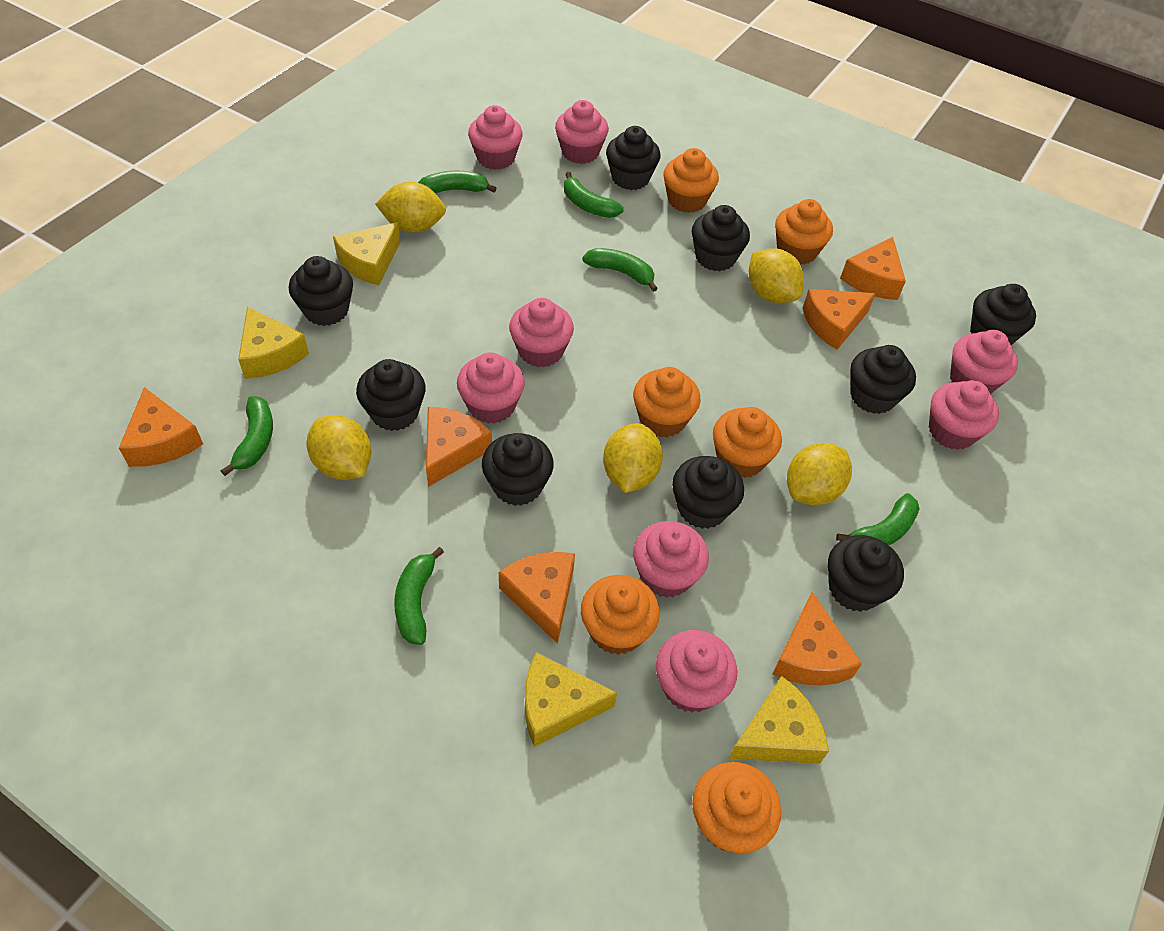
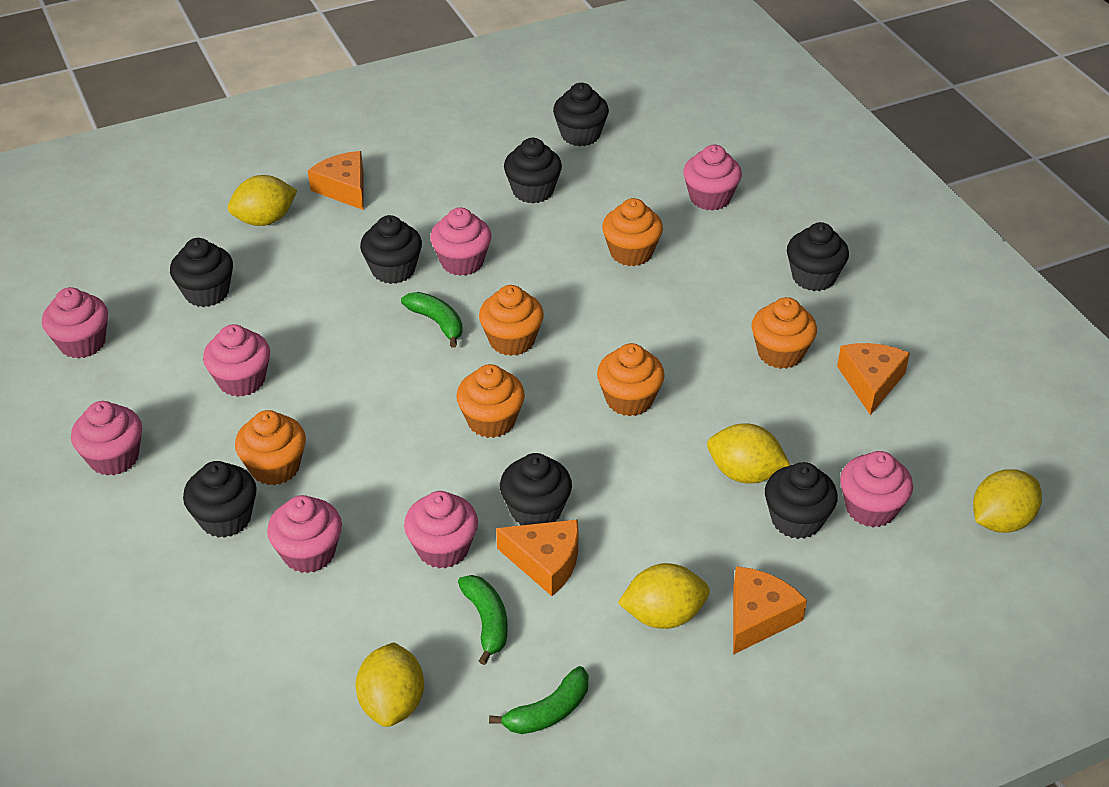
black cupcake: 9 -> 8
green banana: 6 -> 3
orange cheese: 6 -> 4
yellow cheese: 4 -> 0

